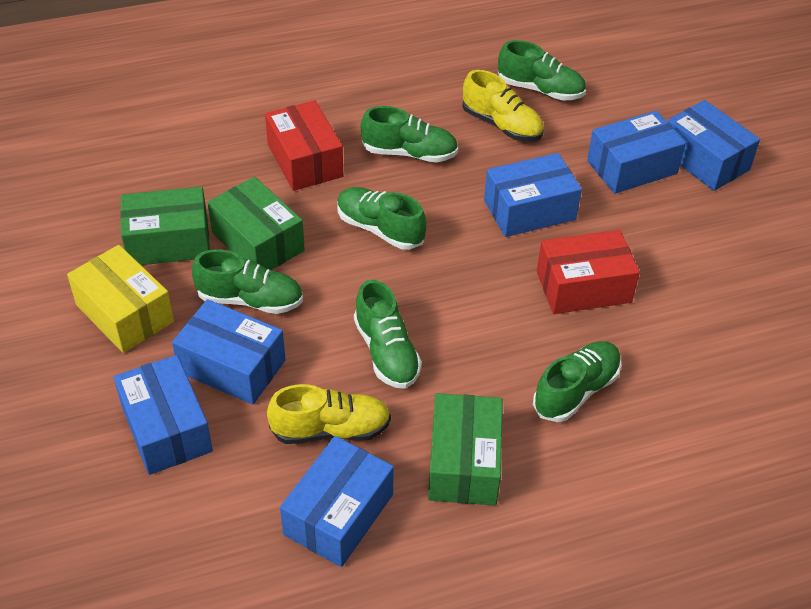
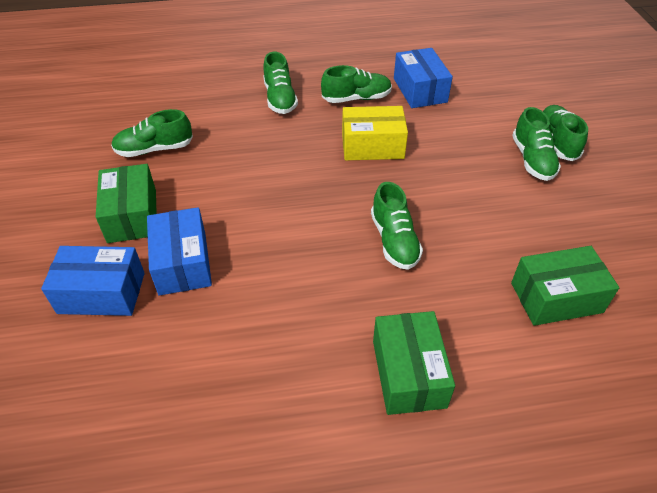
blue box: 6 -> 3
red box: 2 -> 0
yellow shoe: 2 -> 0

